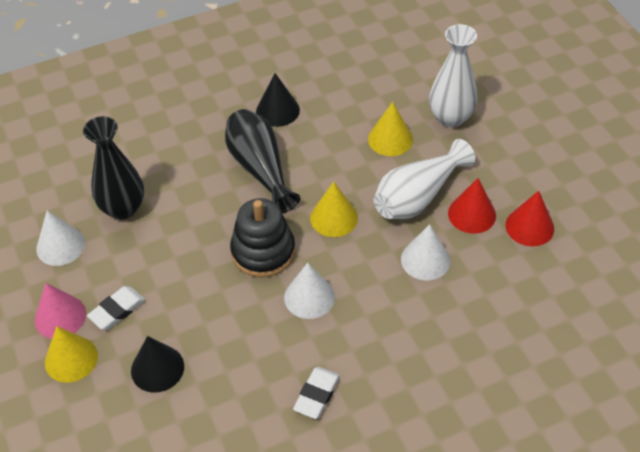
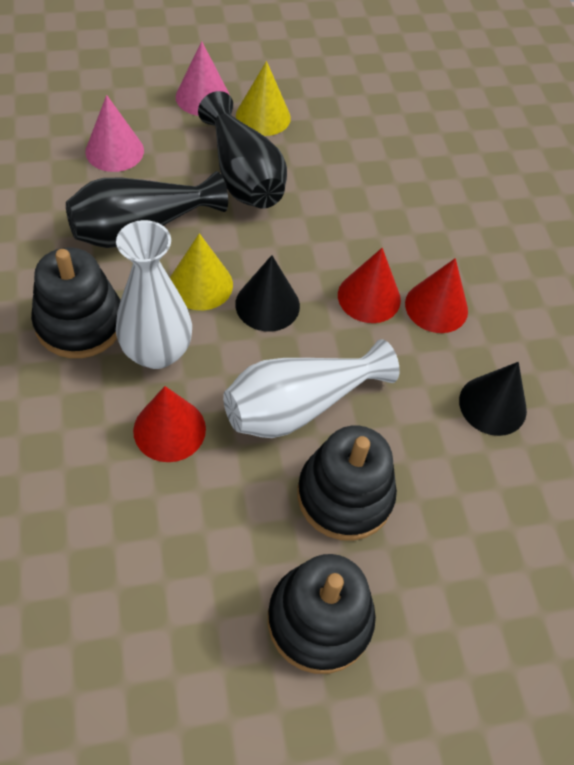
black stacking toy: 1 -> 3
pink cone: 1 -> 2
red cone: 2 -> 3
white cone: 3 -> 0
white eraser: 2 -> 0
yellow cone: 3 -> 2

